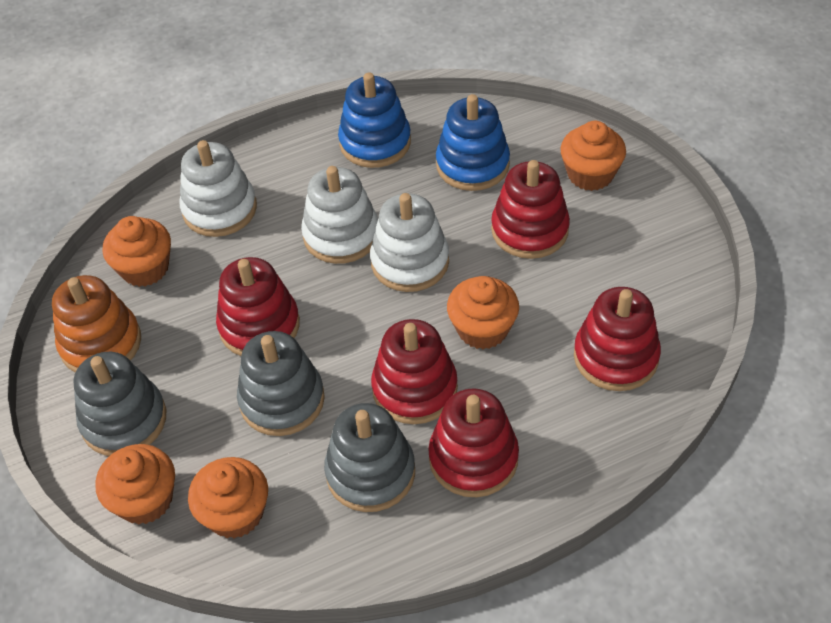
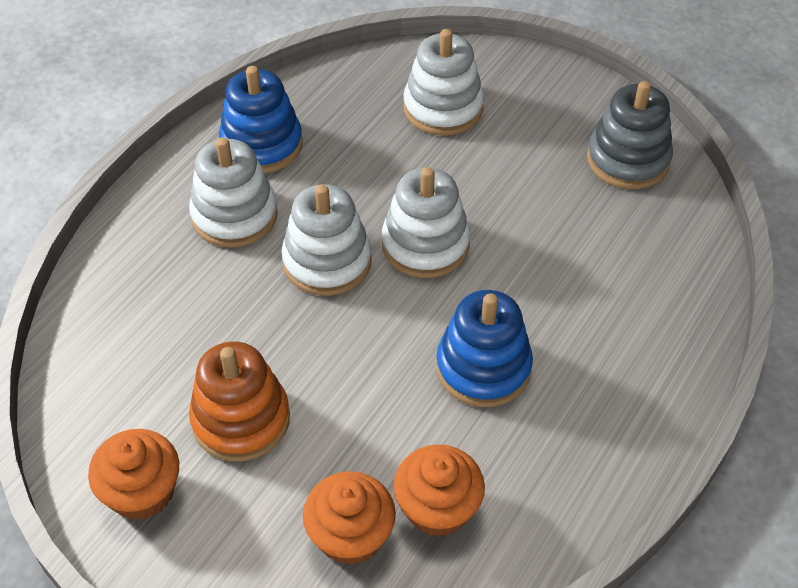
grey stacking toy: 3 -> 1
orange cupcake: 5 -> 3
red stacking toy: 5 -> 0
white stacking toy: 3 -> 4

